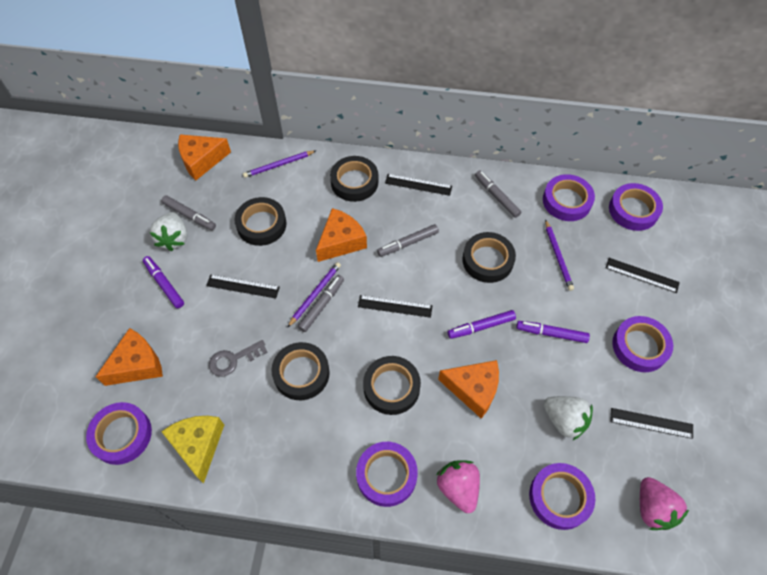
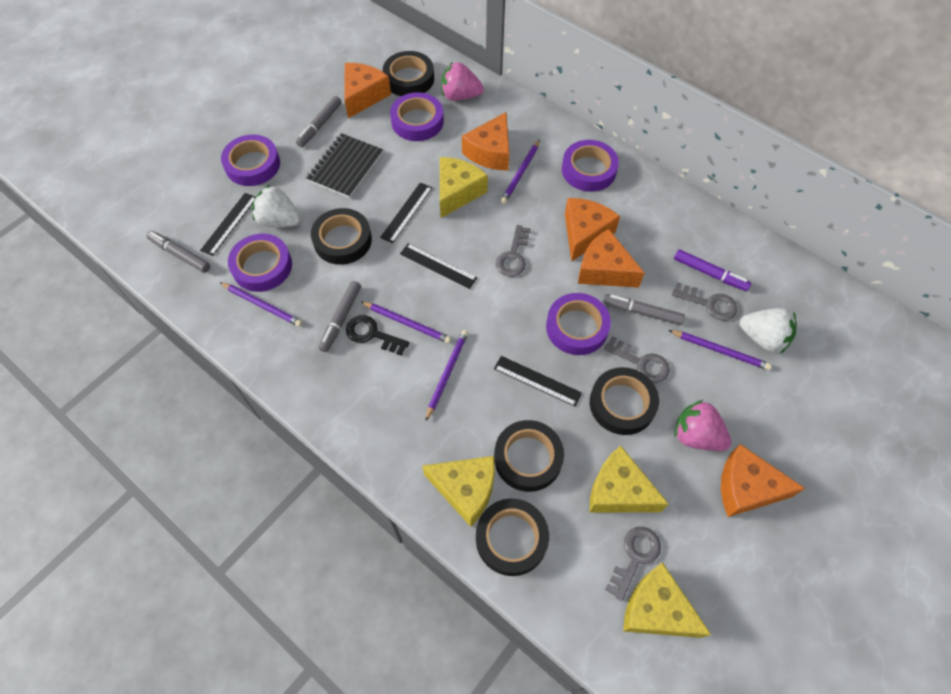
black key: 0 -> 1
black notebook: 0 -> 1
black ruler: 5 -> 4
grey key: 1 -> 4
orange cheese: 4 -> 5
purple marker: 3 -> 1
purple pencil: 3 -> 5
purple tape: 6 -> 5
yellow cheese: 1 -> 4

